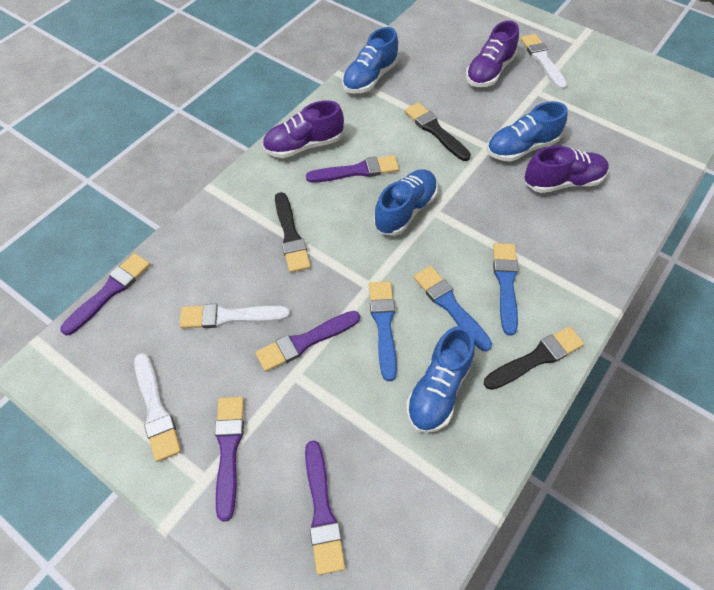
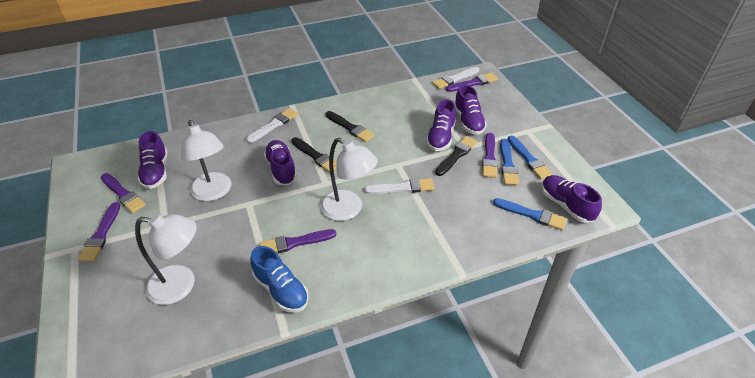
blue shoe: 4 -> 1
purple shoe: 3 -> 5
white lamp: 0 -> 3

